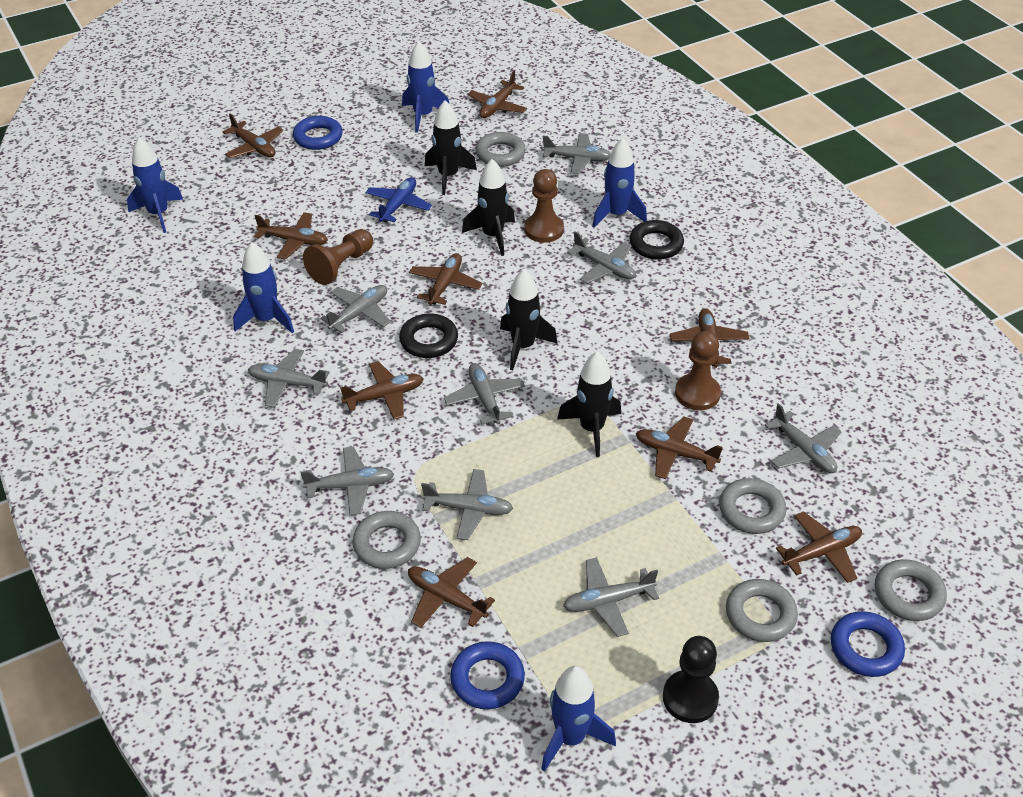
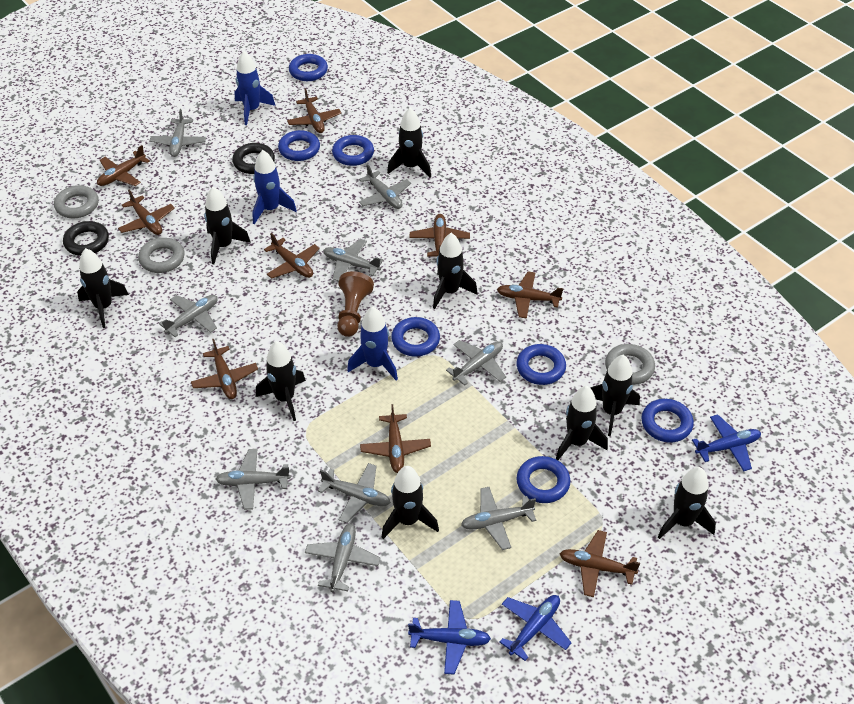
black pawn: 1 -> 0
black rocket: 4 -> 9
blue plane: 1 -> 3
blue ring: 3 -> 7
blue rocket: 5 -> 3
brown pawn: 3 -> 1
grey ring: 5 -> 3

